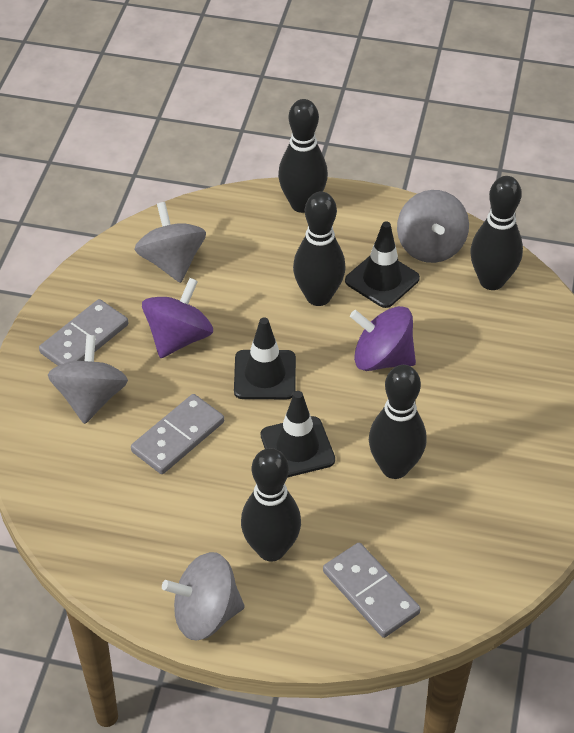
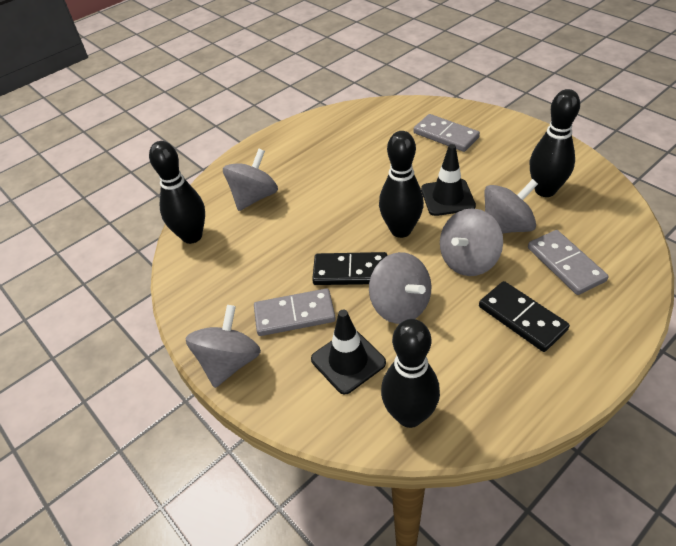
black bowling pin: 5 -> 4
black domino: 0 -> 2
black traffic cone: 3 -> 2
grey spinning top: 4 -> 5
purple spinning top: 2 -> 0

